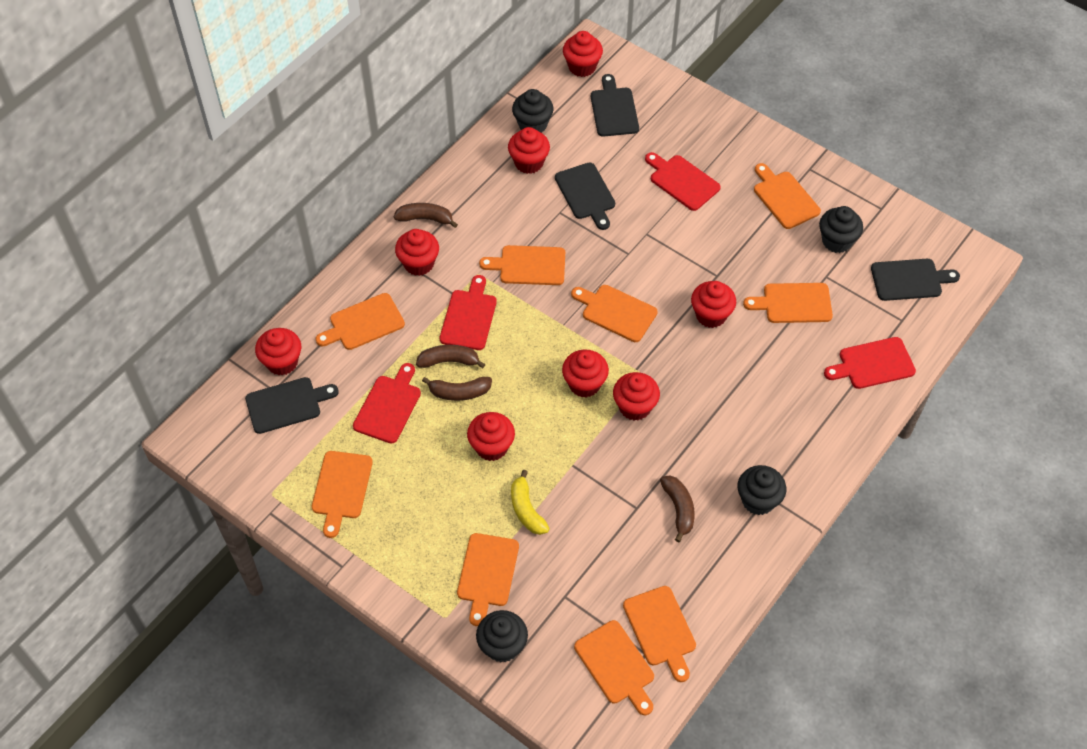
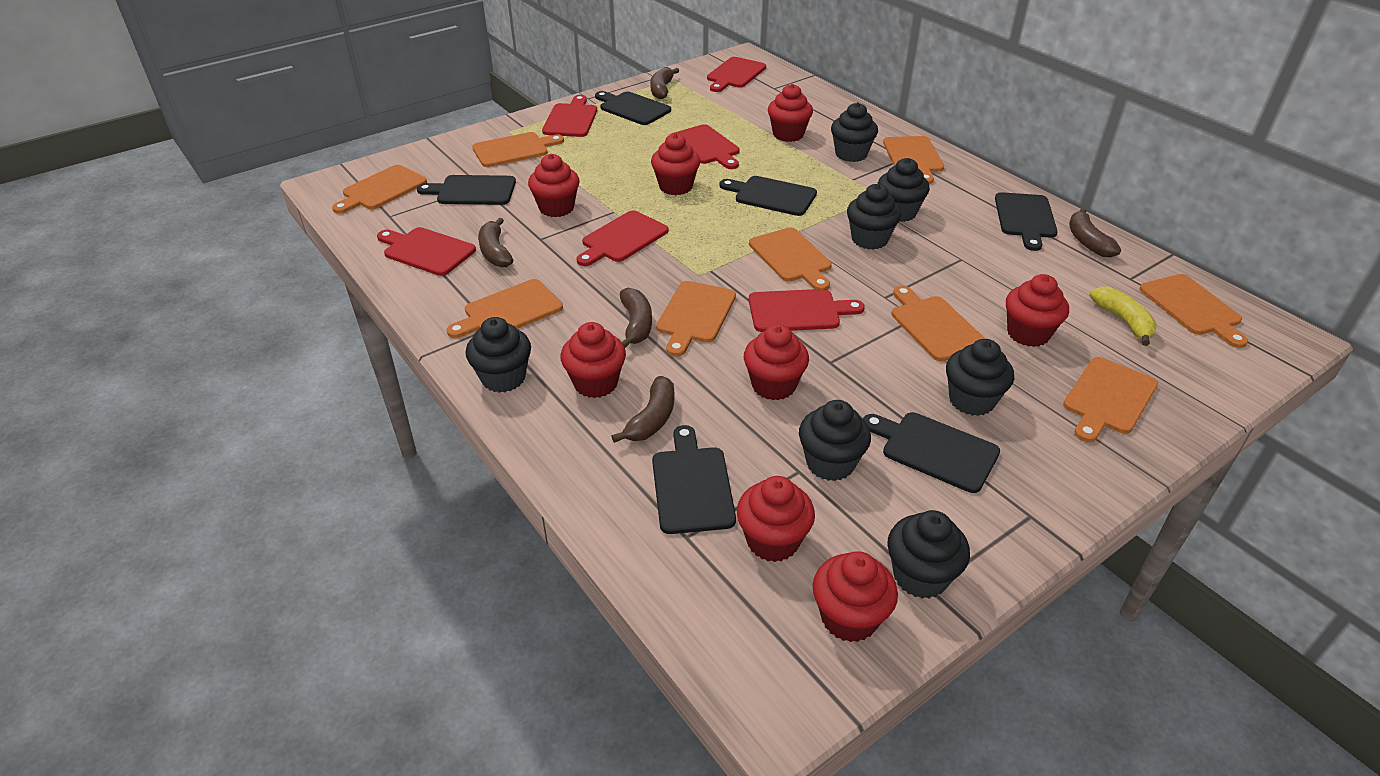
black cupcake: 4 -> 7
black cutting board: 4 -> 6
brown banana: 4 -> 5
red cutting board: 4 -> 6

